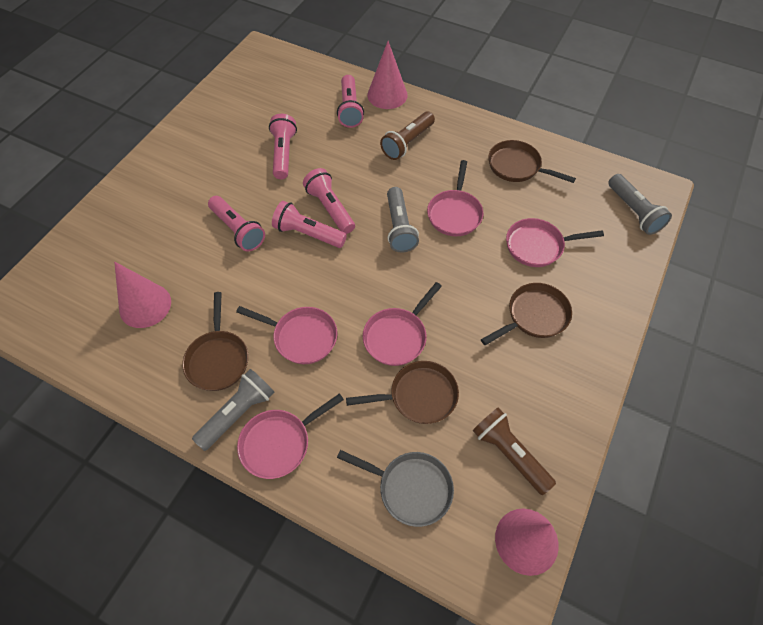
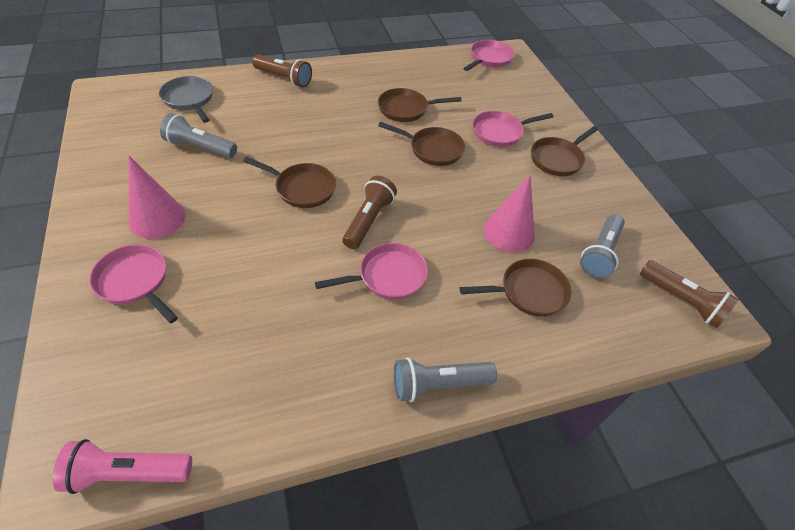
brown flashlight: 2 -> 3
brown pan: 4 -> 5
pink cone: 3 -> 2
pink flashlight: 5 -> 1
pink pan: 5 -> 4

